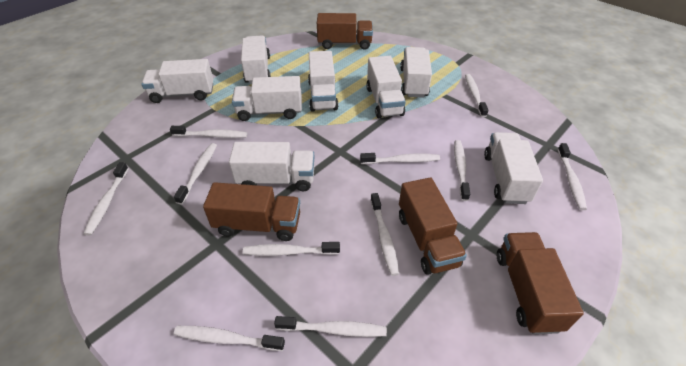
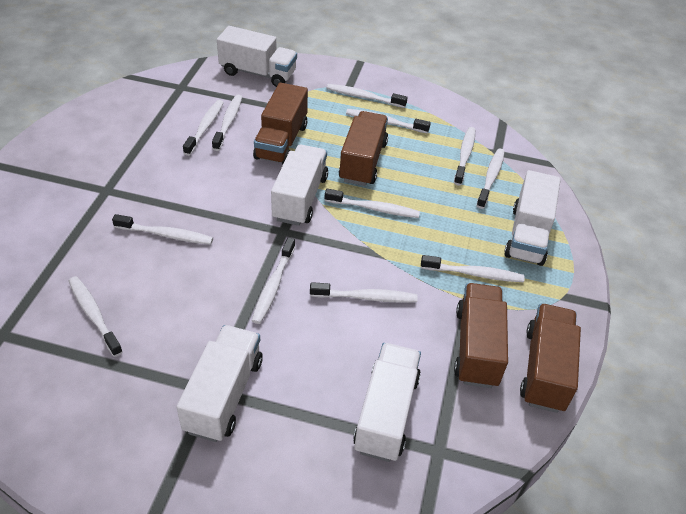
white toothbrush: 11 -> 12
white truck: 8 -> 5

